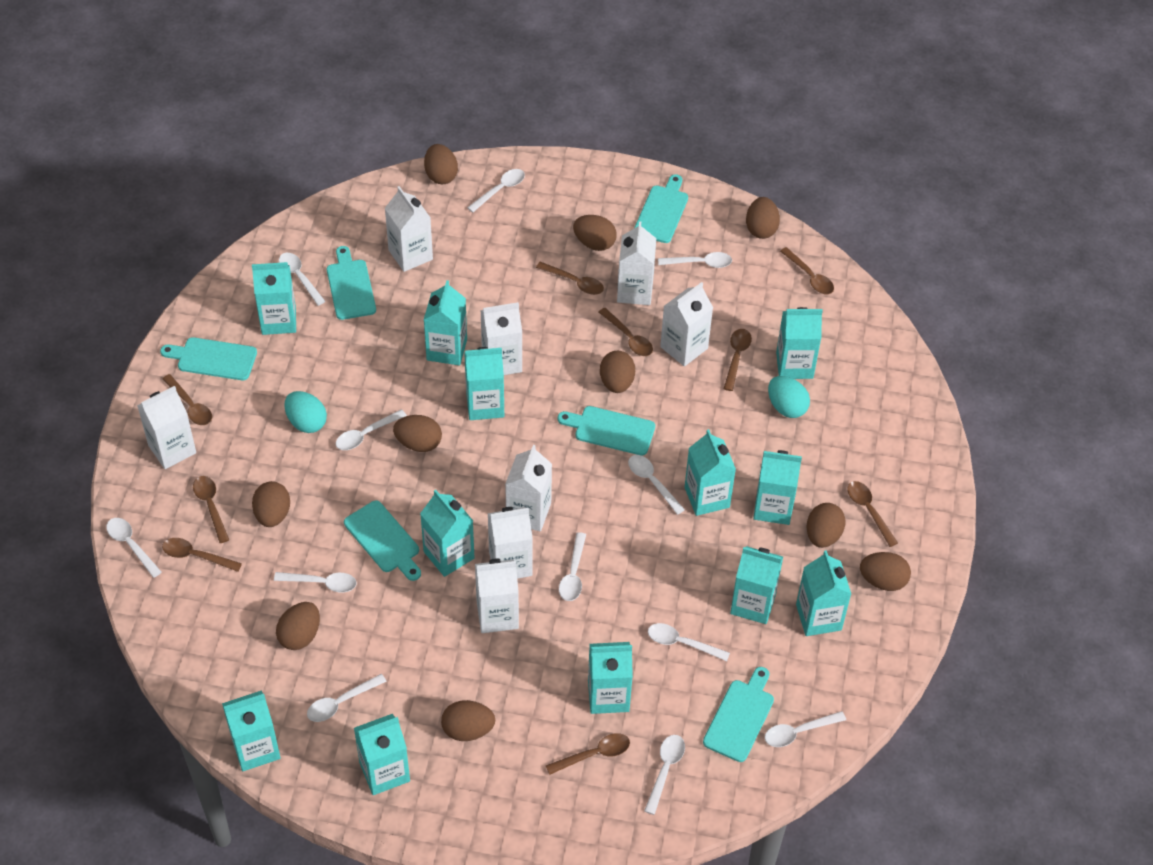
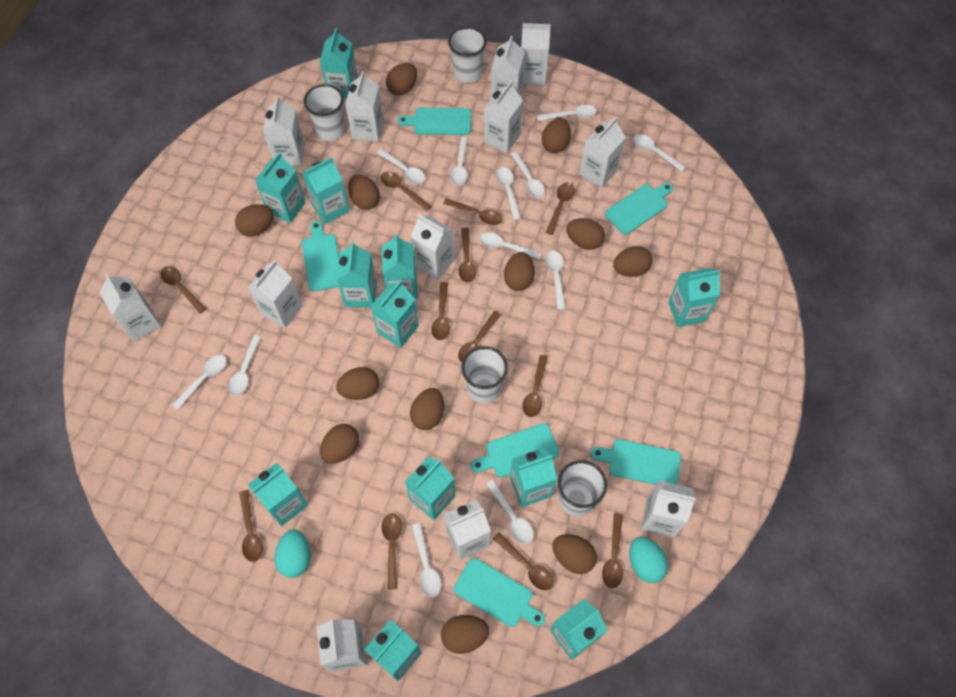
brown egg: 10 -> 12
brown spoon: 9 -> 12
white carton: 8 -> 12
white cup: 0 -> 4

